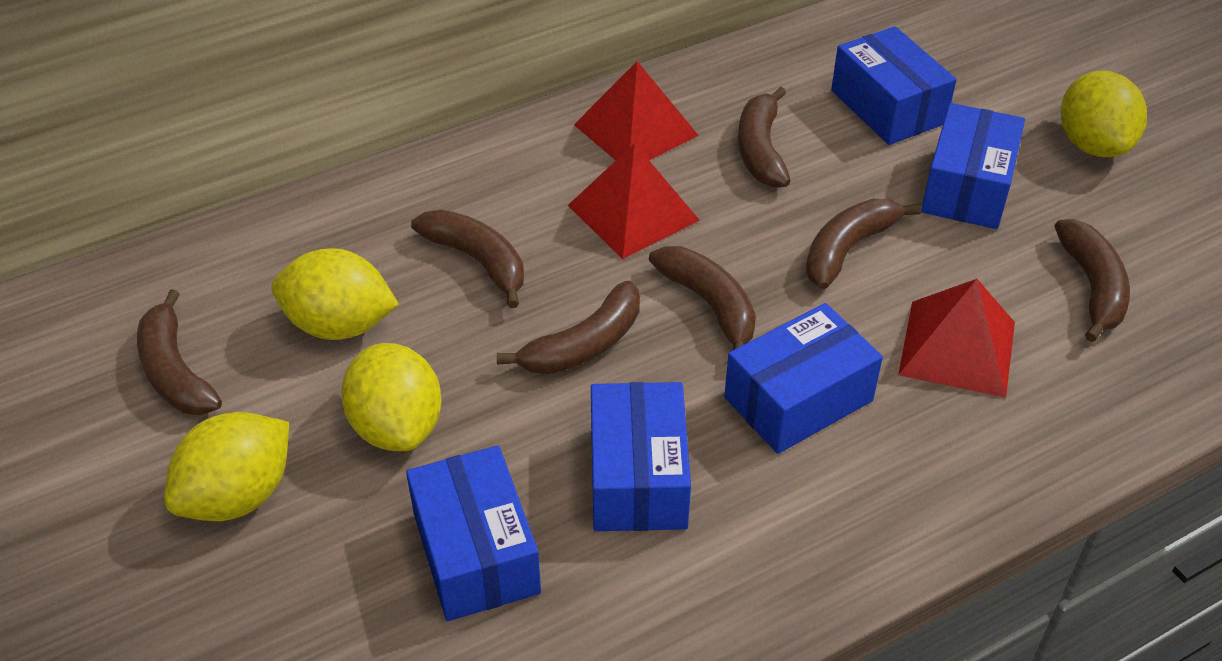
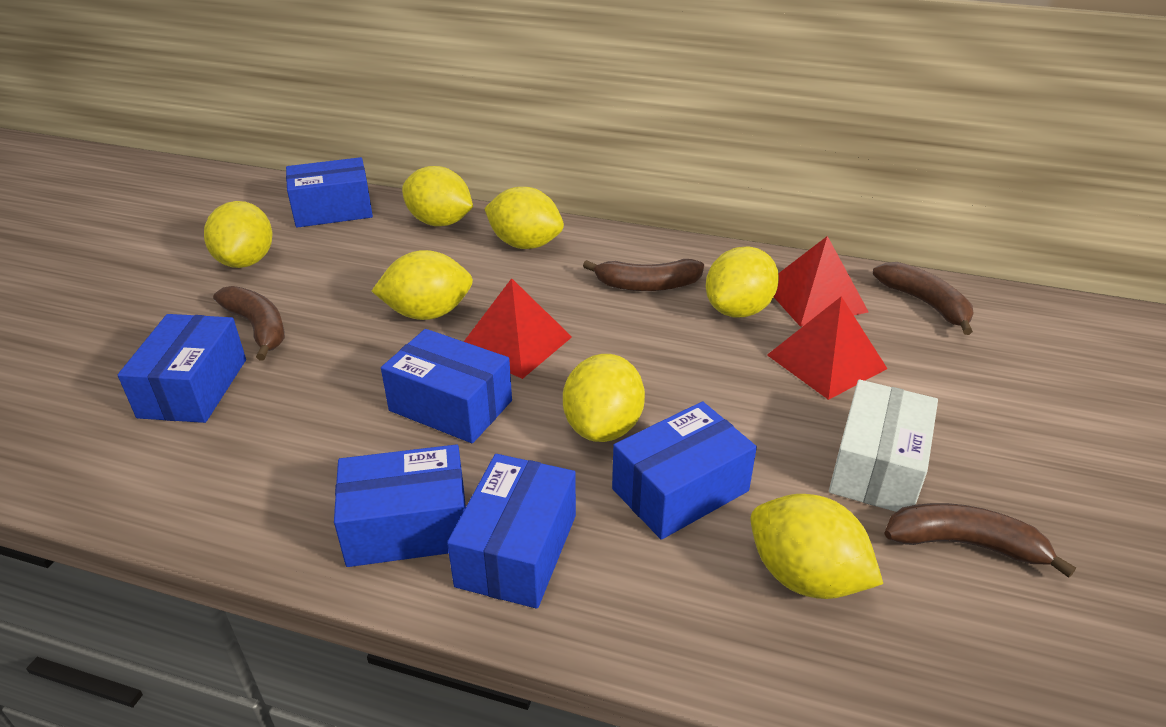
blue box: 5 -> 6
brown banana: 7 -> 4
white box: 0 -> 1
yellow lemon: 4 -> 7

